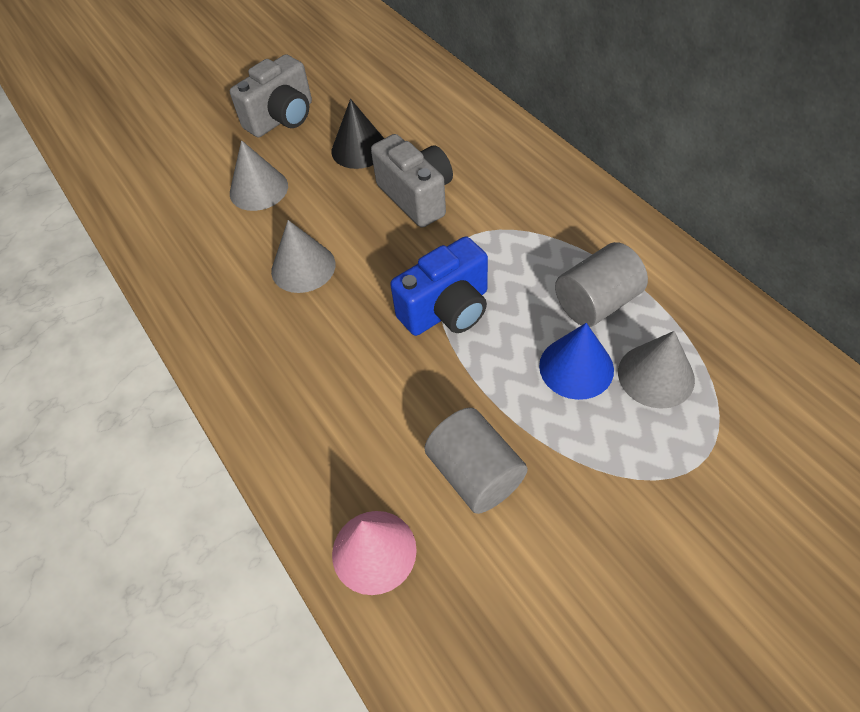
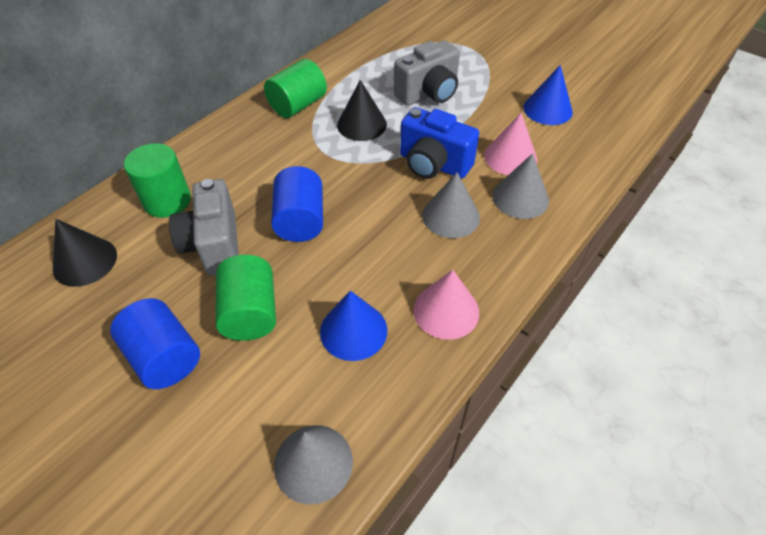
black cone: 1 -> 2
blue cone: 1 -> 2
blue cylinder: 0 -> 2
green cylinder: 0 -> 3
grey cylinder: 2 -> 0
pink cone: 1 -> 2

